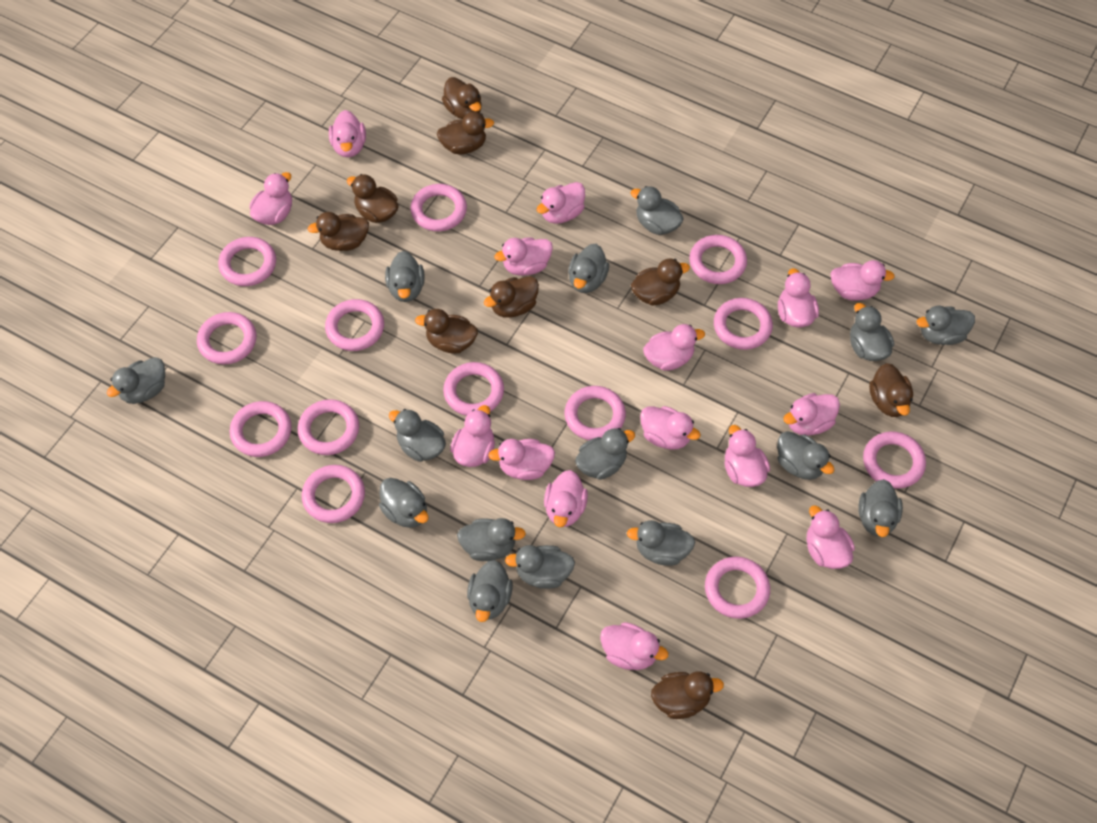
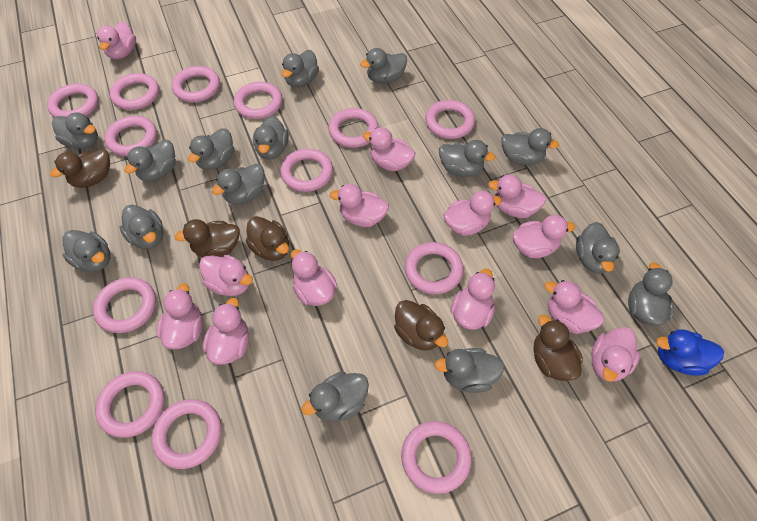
blue duck: 0 -> 1
brown duck: 9 -> 5
pink duck: 15 -> 13

